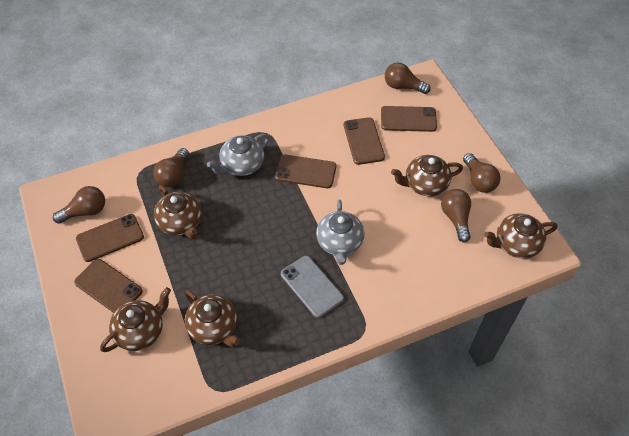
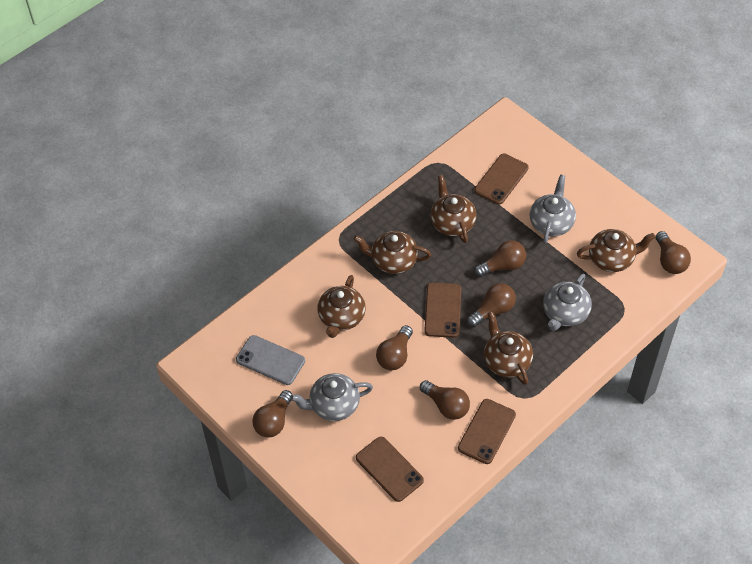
brown light bulb: 5 -> 6
brown phone: 5 -> 4
grey teapot: 2 -> 3

